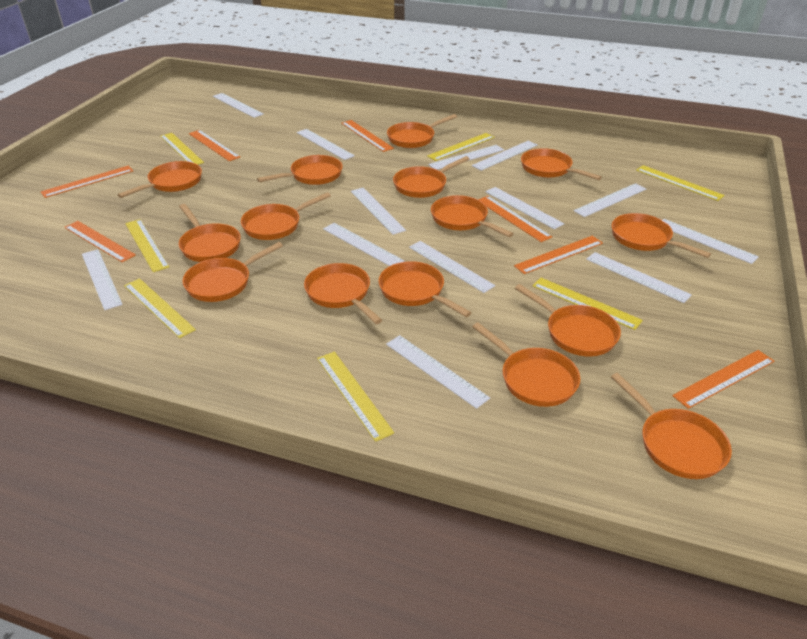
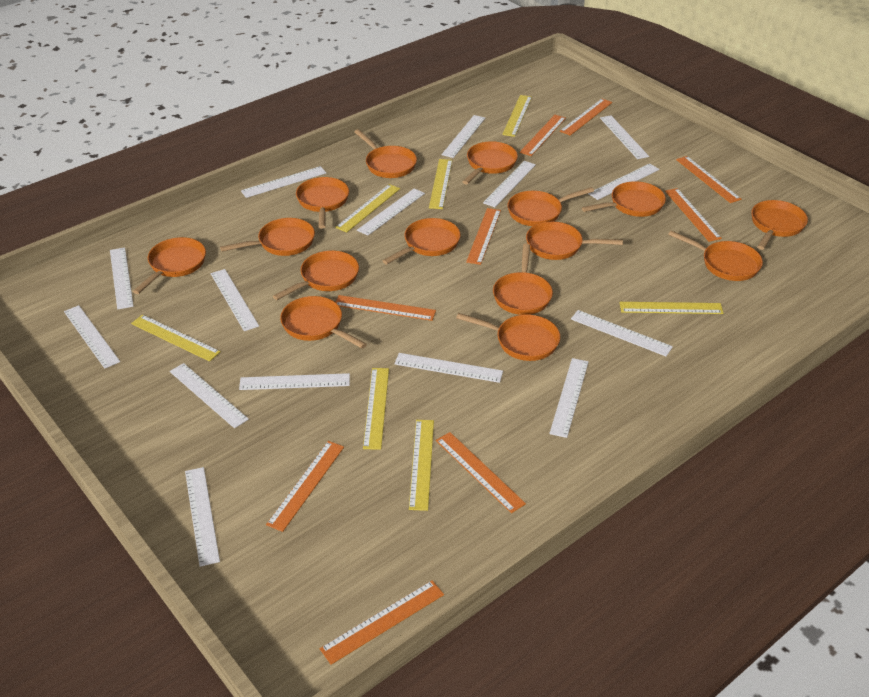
orange ruler: 7 -> 9
white ruler: 13 -> 15

